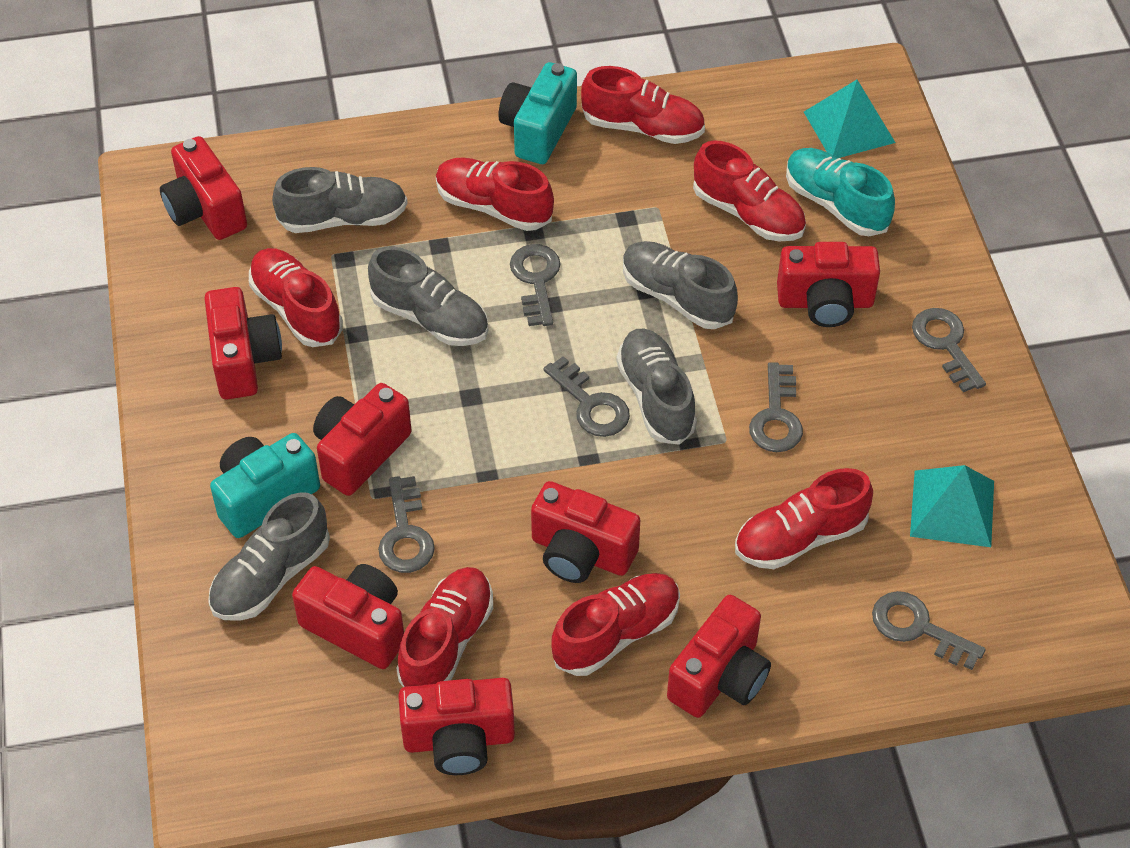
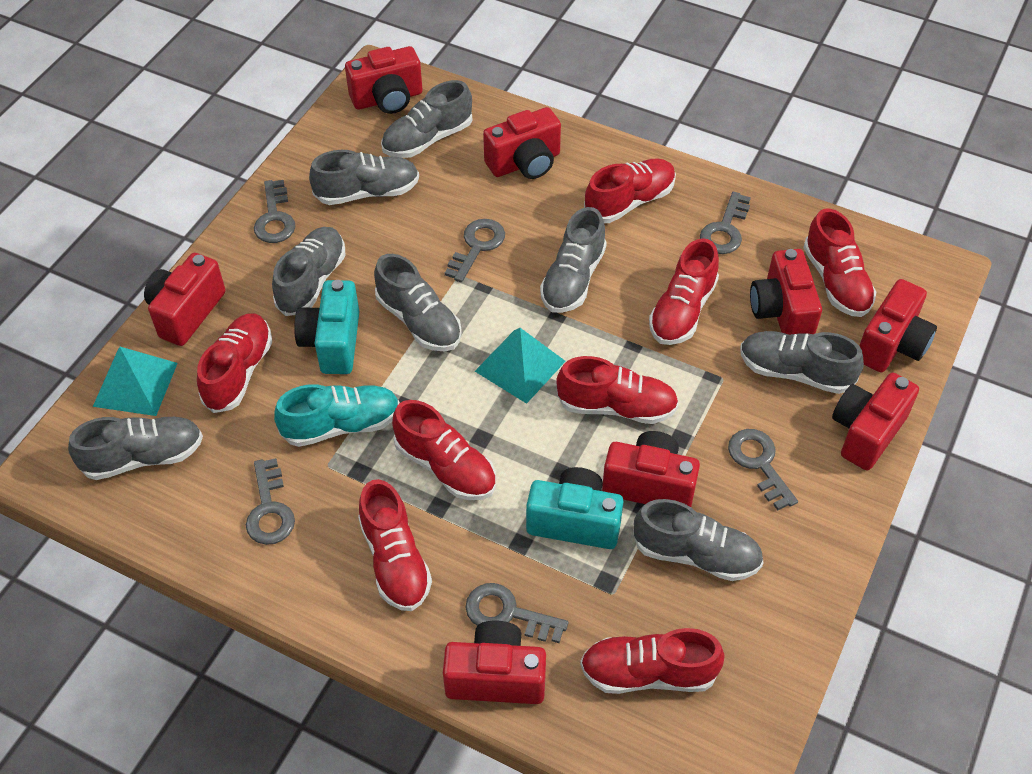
grey shoe: 5 -> 8
red shoe: 7 -> 8

